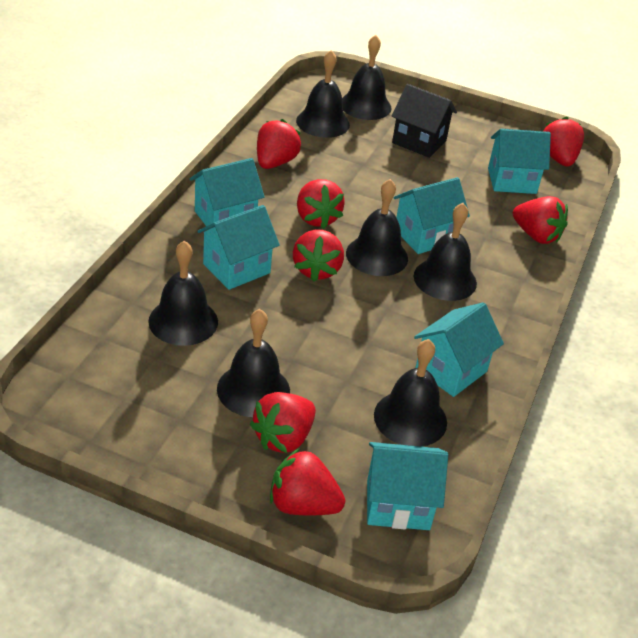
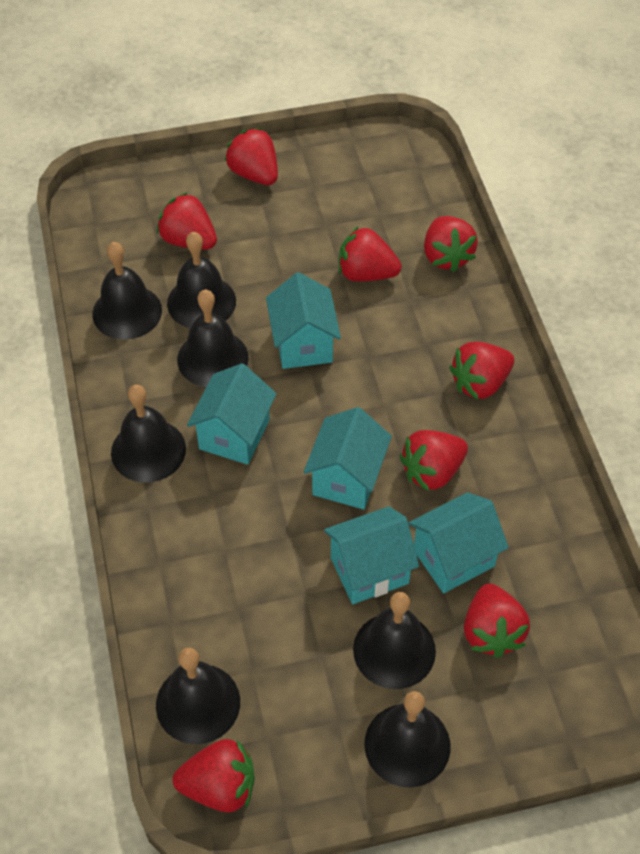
black house: 1 -> 0
red strawberry: 7 -> 8
turquoise house: 6 -> 5

